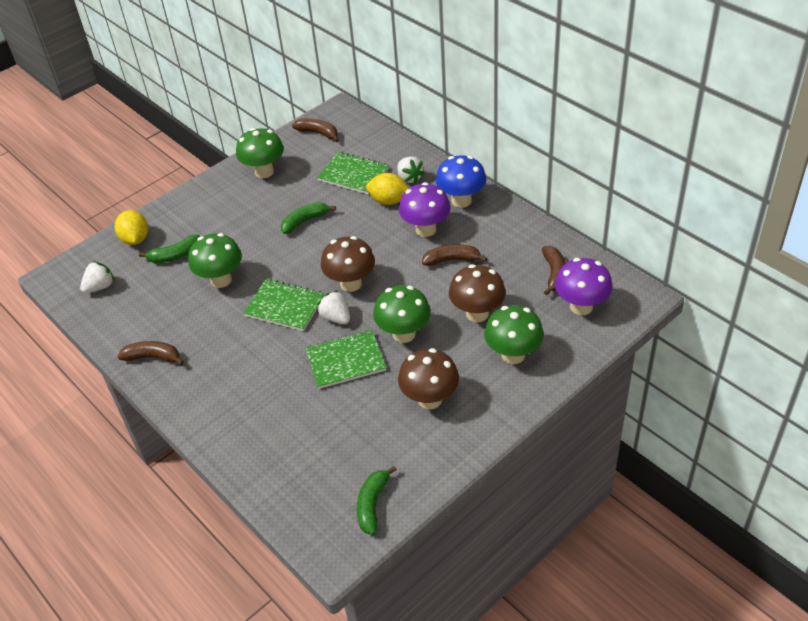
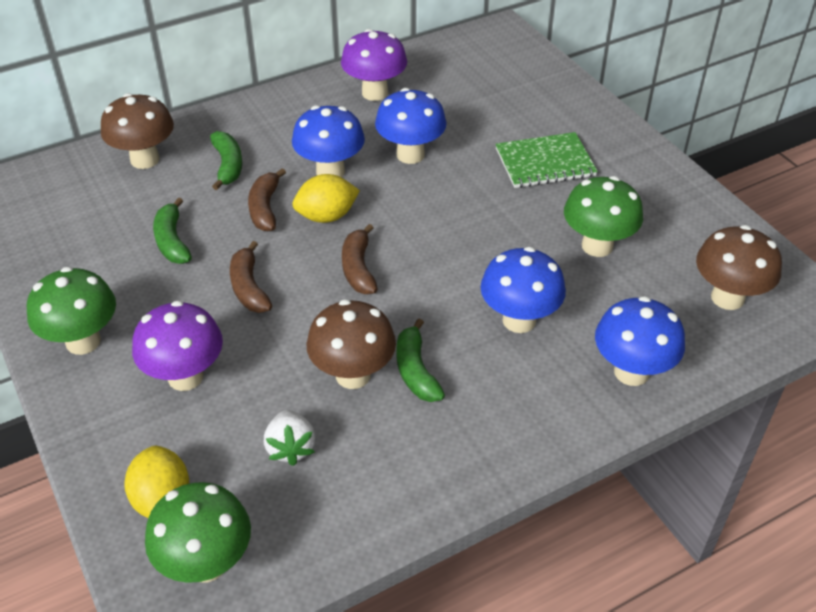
blue mushroom: 1 -> 4
brown banana: 4 -> 3
green mushroom: 4 -> 3
green notebook: 3 -> 1
white strawberry: 3 -> 1

